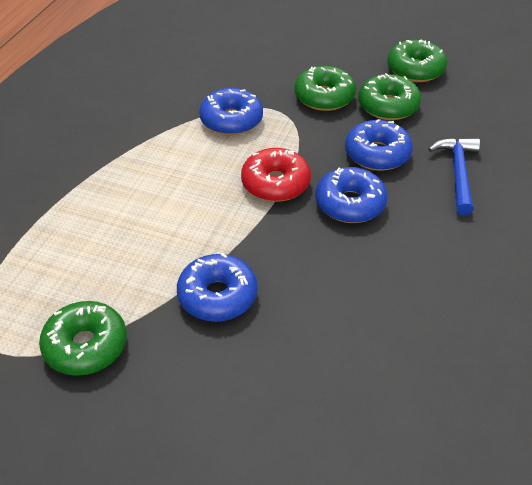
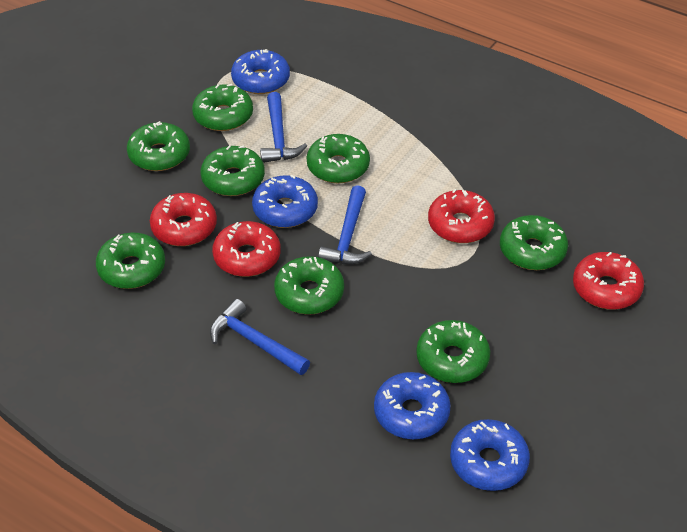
blue hammer: 1 -> 3
green donut: 4 -> 8
red donut: 1 -> 4

